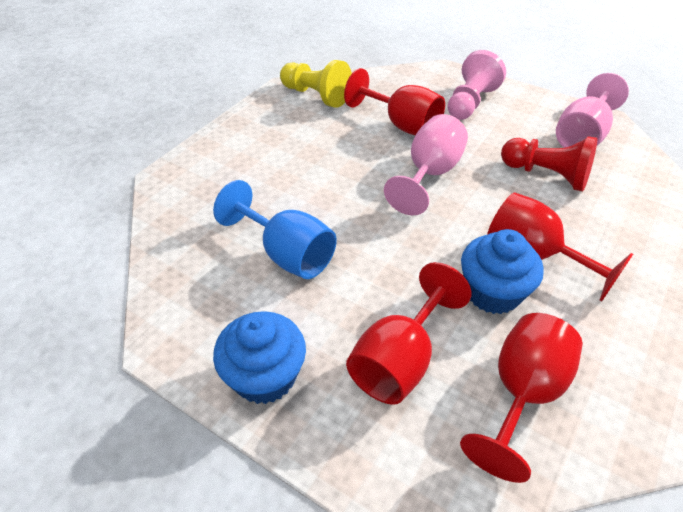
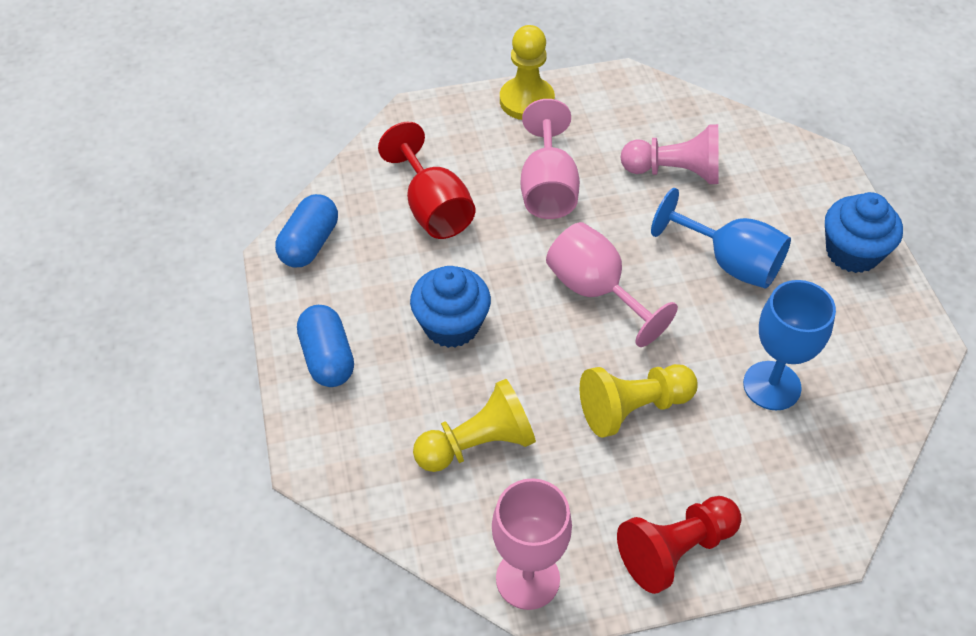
blue capsule: 0 -> 2
blue goblet: 1 -> 2
pink goblet: 2 -> 3
red goblet: 4 -> 1
yellow pawn: 1 -> 3

